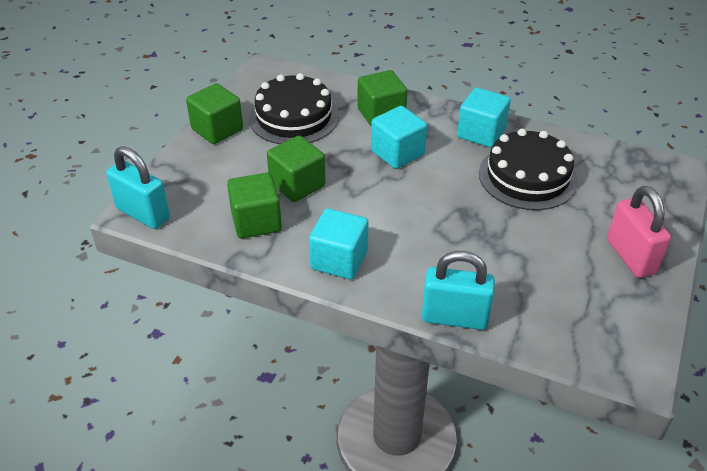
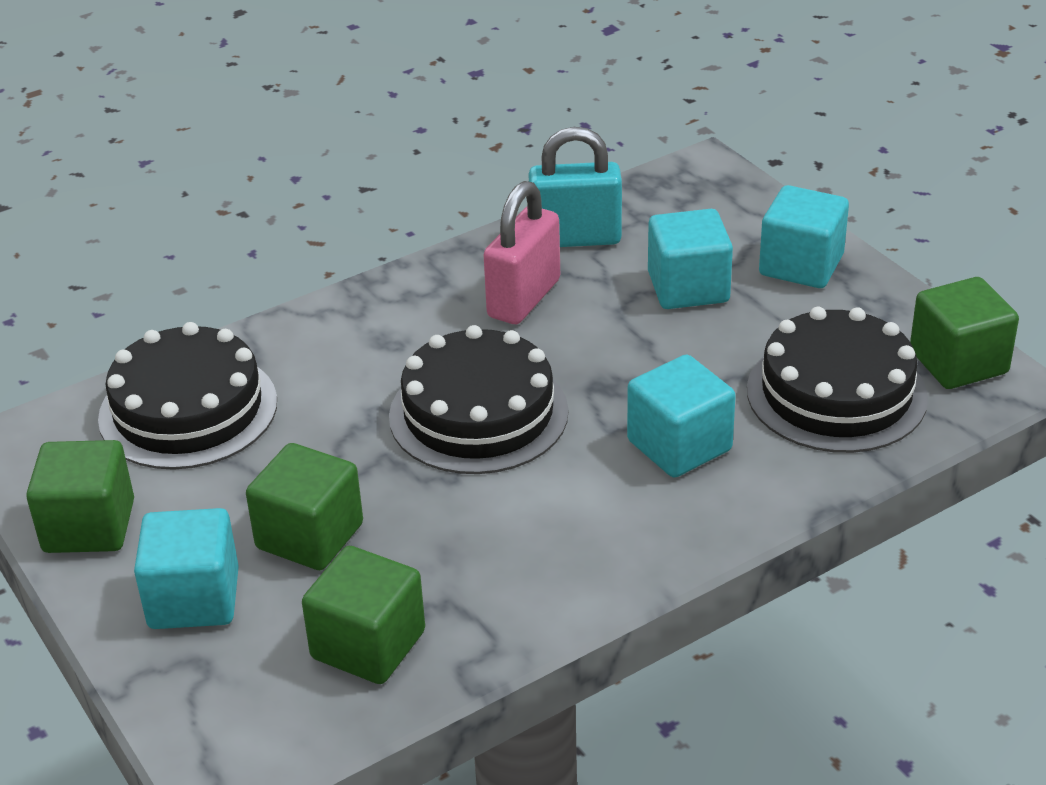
black cake: 2 -> 3
turquoise cube: 3 -> 4
turquoise padlock: 2 -> 1

